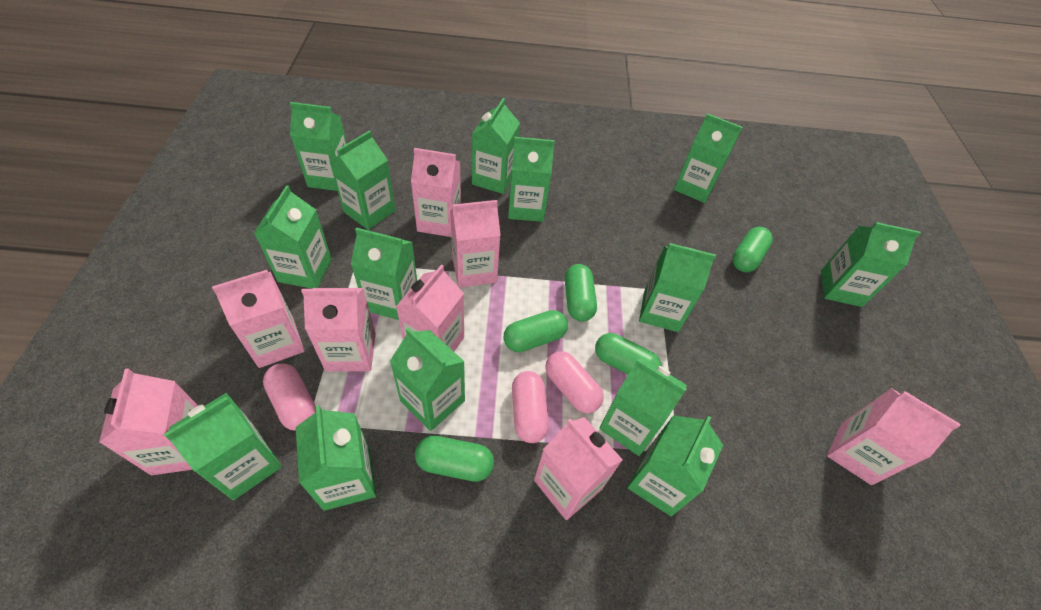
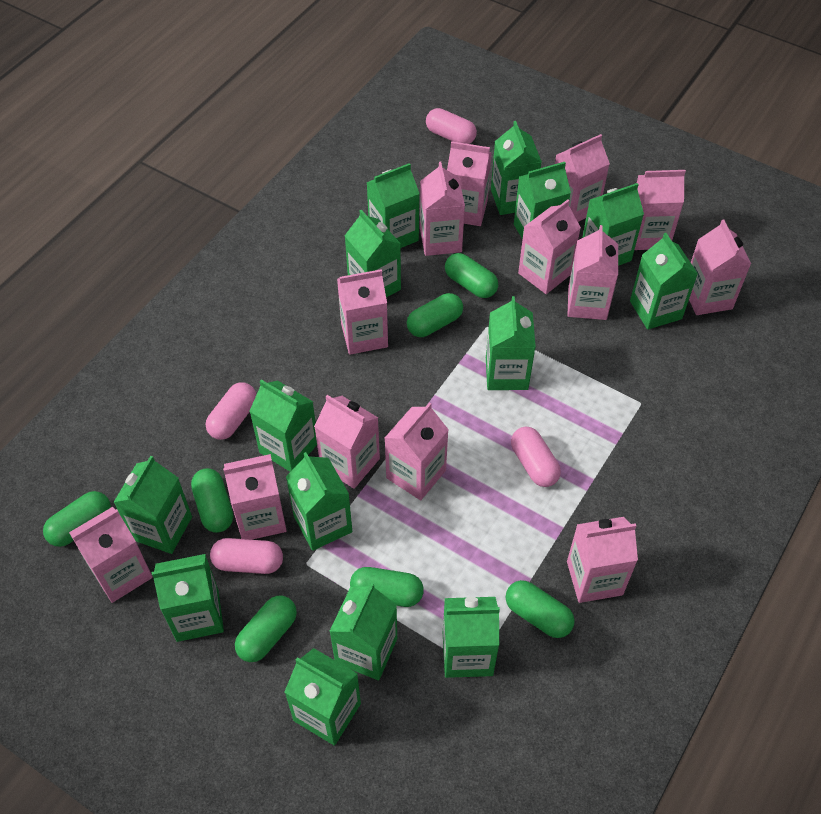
green capsule: 5 -> 7
pink capsule: 3 -> 4
pink carton: 8 -> 13

